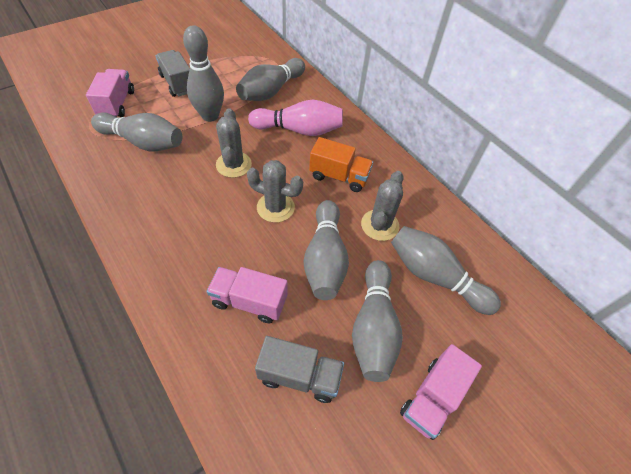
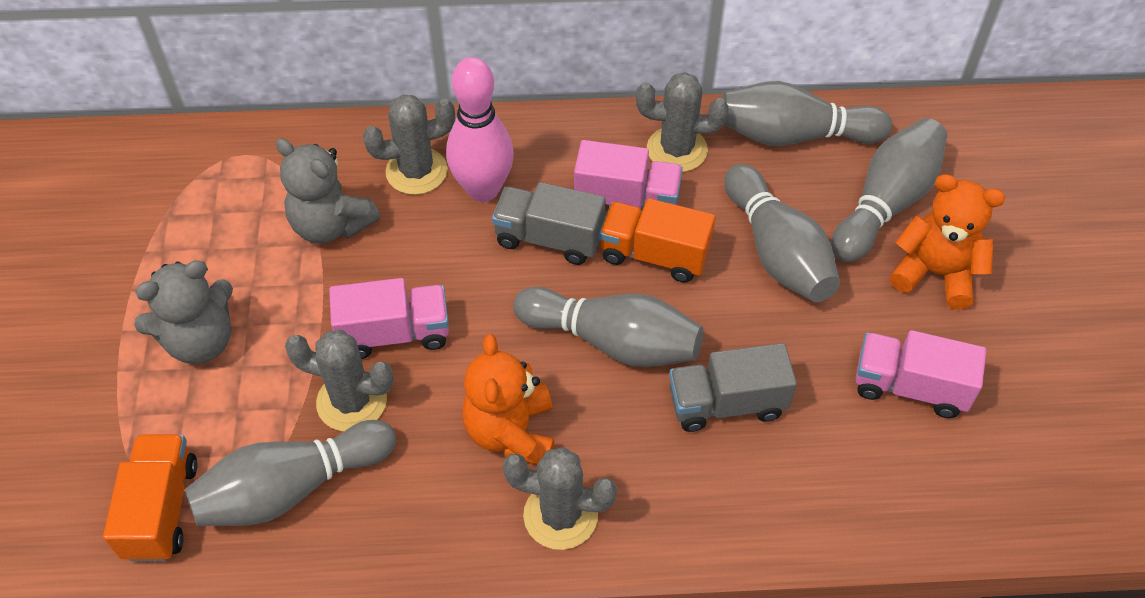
grey bowling pin: 6 -> 5
grey cactus: 3 -> 4
grey teddy bear: 0 -> 2
orange teddy bear: 0 -> 2
orange truck: 1 -> 2

